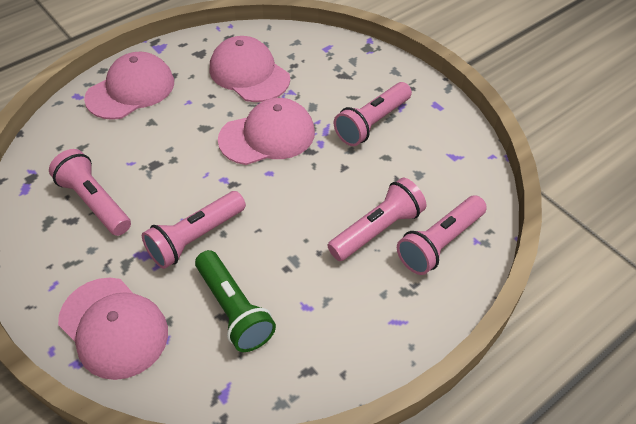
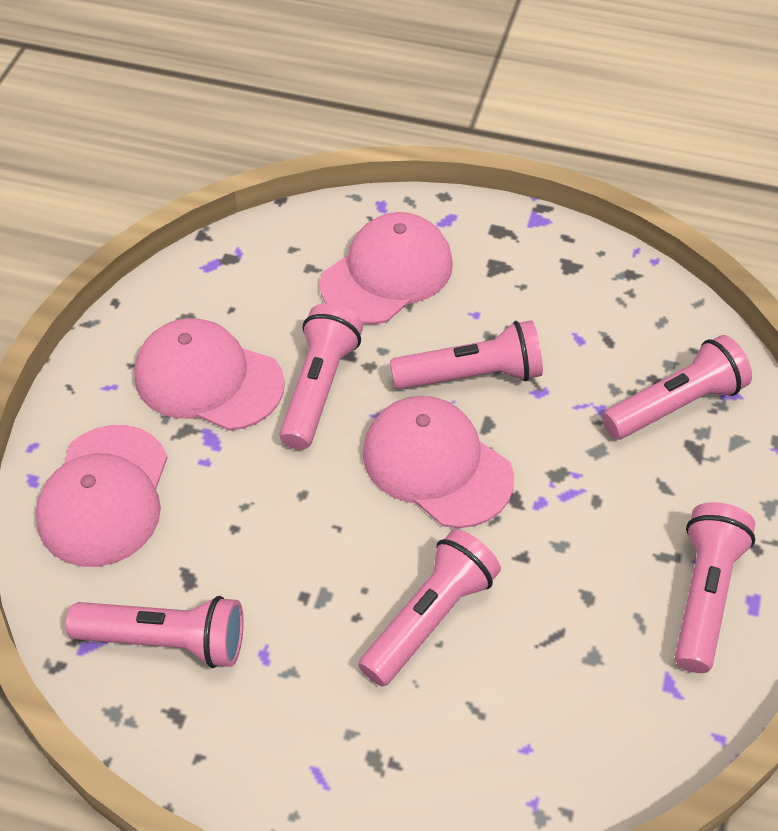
green flashlight: 1 -> 0
pink flashlight: 5 -> 6

